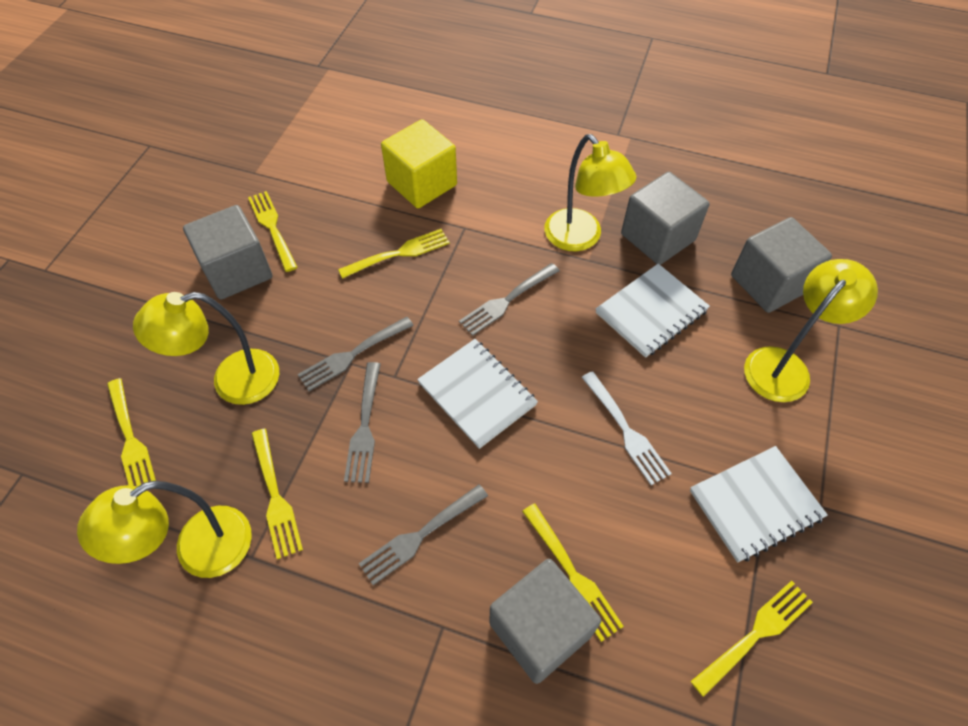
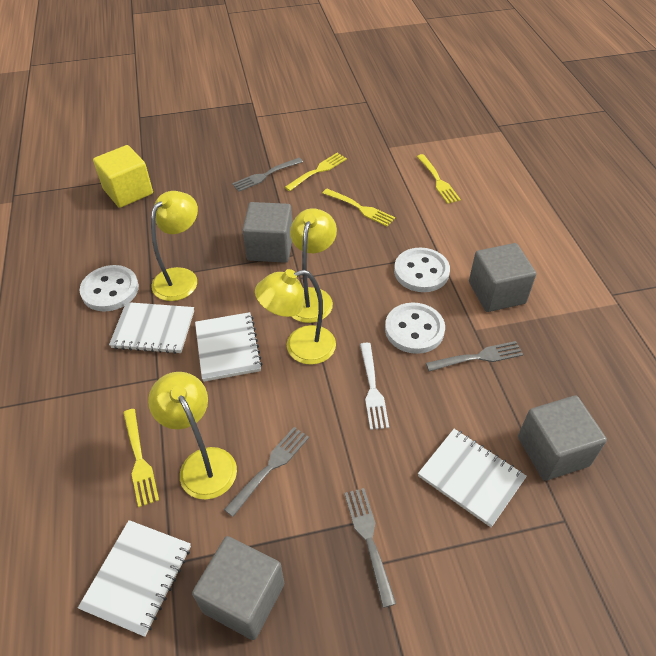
white button: 0 -> 3
white notebook: 3 -> 4
yellow fork: 6 -> 4

